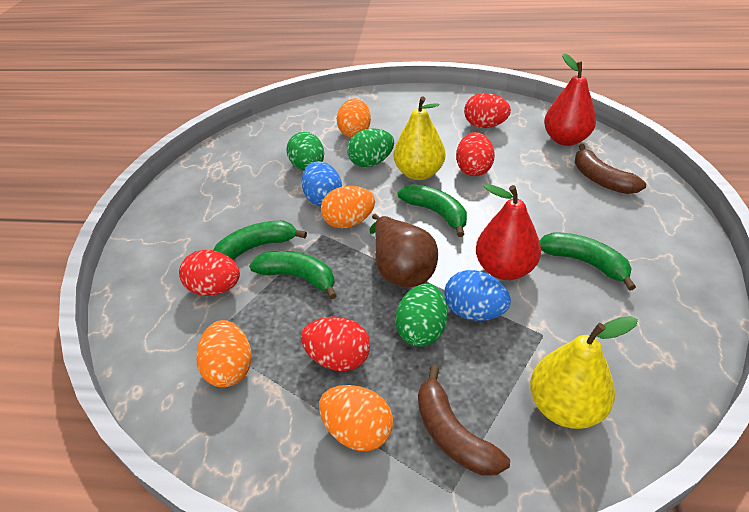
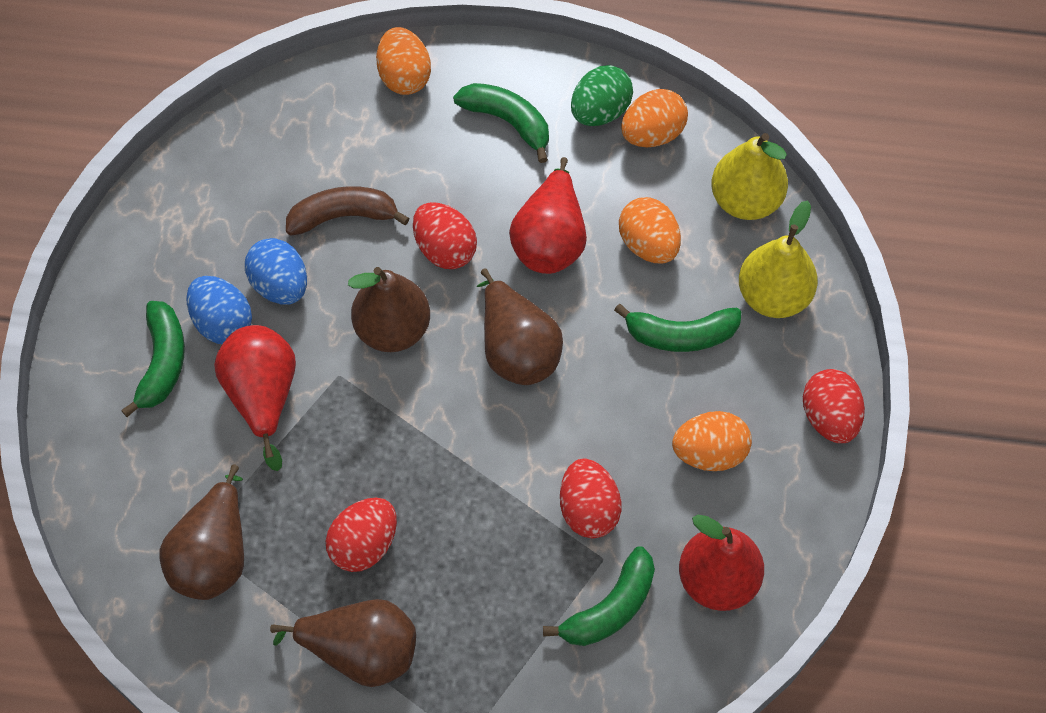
brown banana: 2 -> 1
brown pear: 1 -> 4
green egg: 3 -> 1
red pear: 2 -> 3

